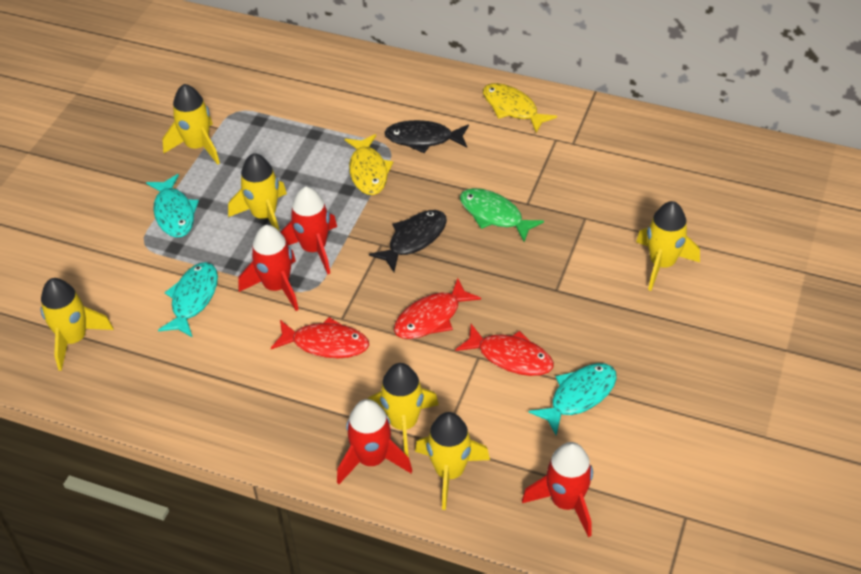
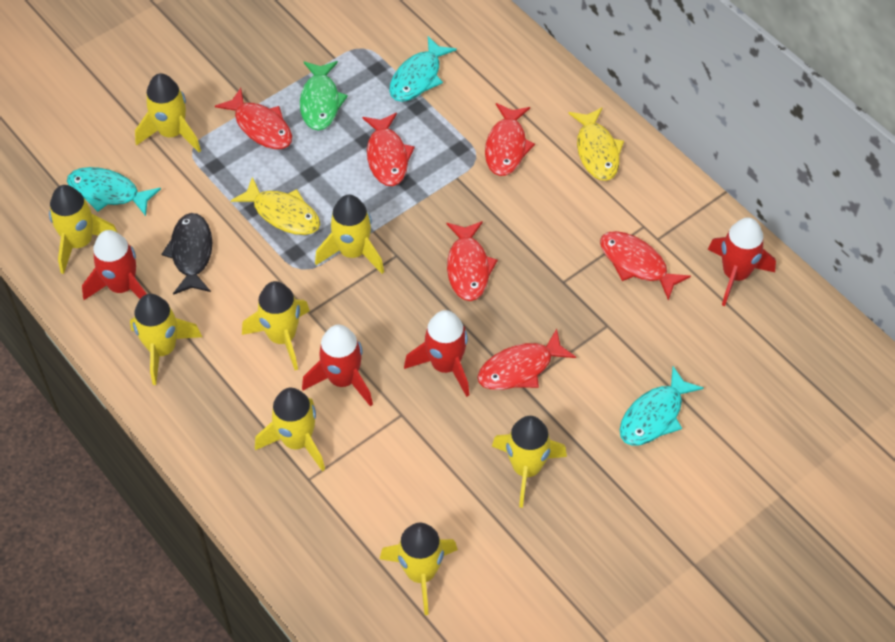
black fish: 2 -> 1
red fish: 3 -> 6
yellow rocket: 6 -> 8

